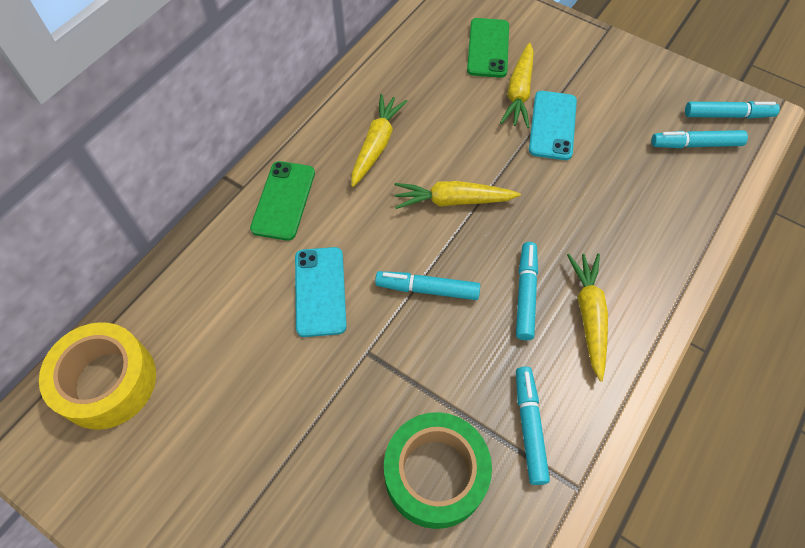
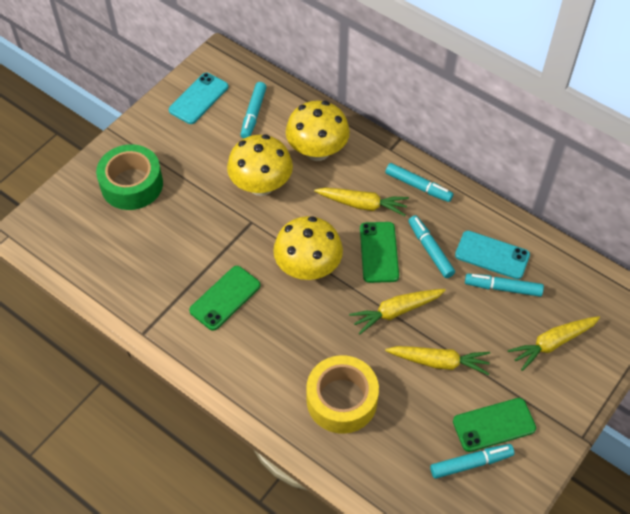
green phone: 2 -> 3
yellow mushroom: 0 -> 3

